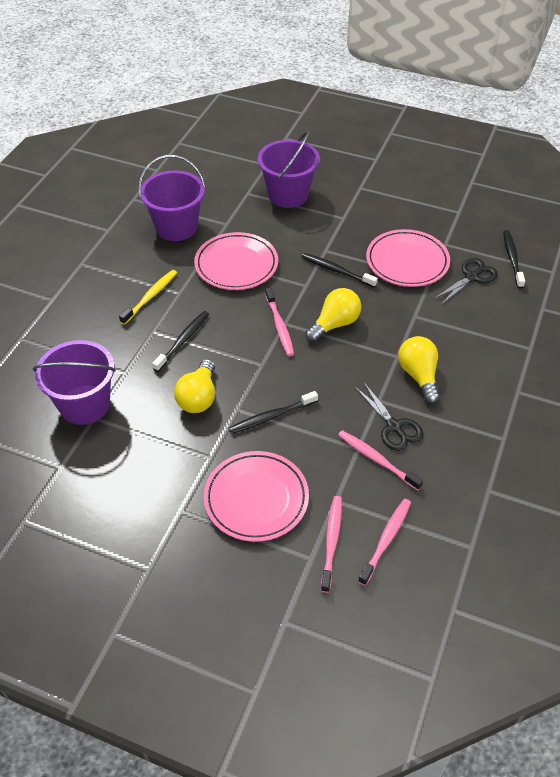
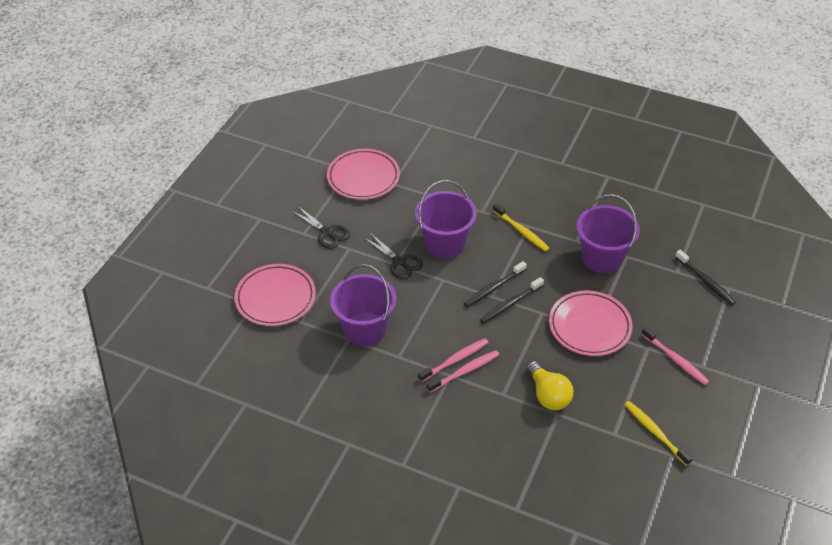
black toothbrush: 4 -> 3
pink toothbrush: 4 -> 3
yellow light bulb: 3 -> 1
yellow toothbrush: 1 -> 2

